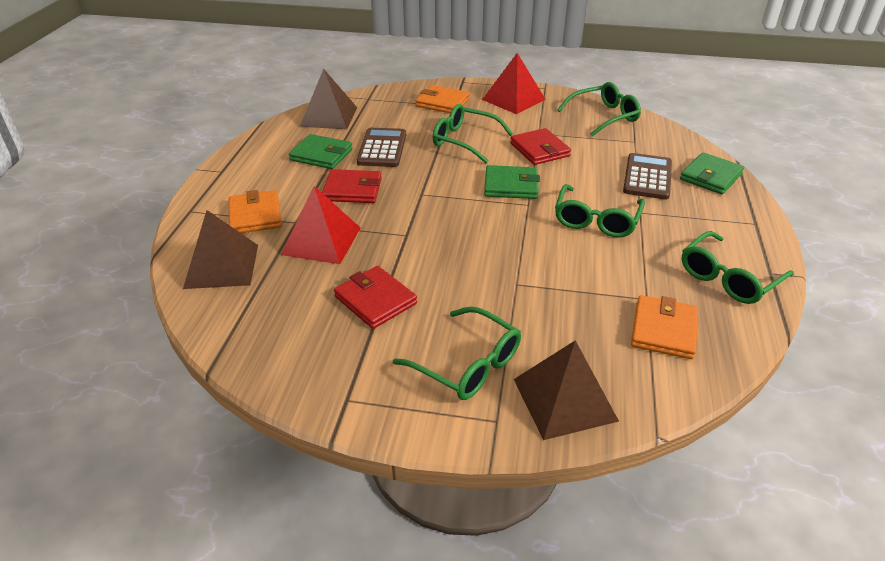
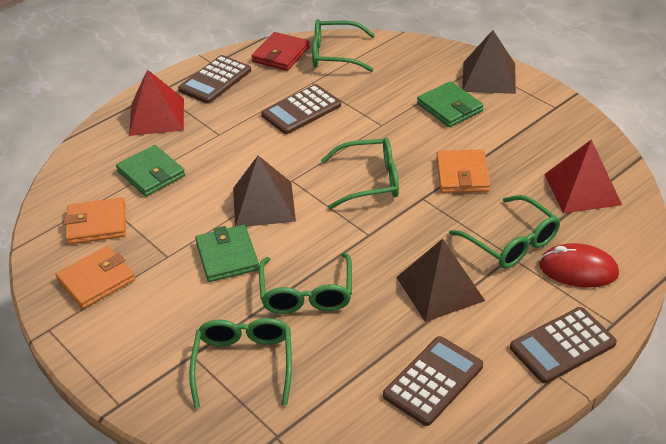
brown calculator: 2 -> 4
red mouse: 0 -> 1
red wallet: 3 -> 1

